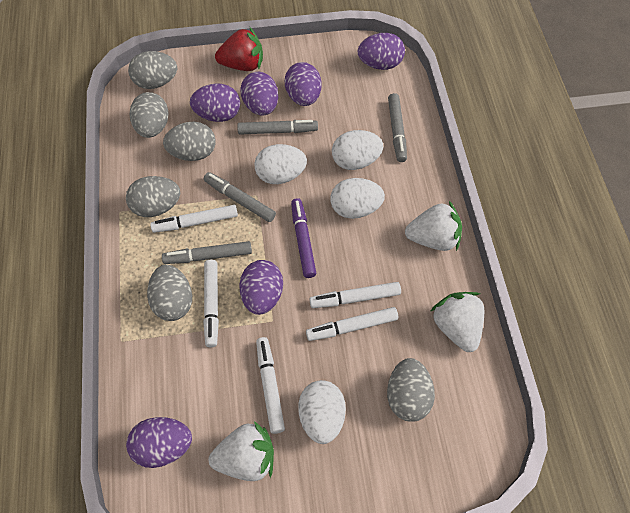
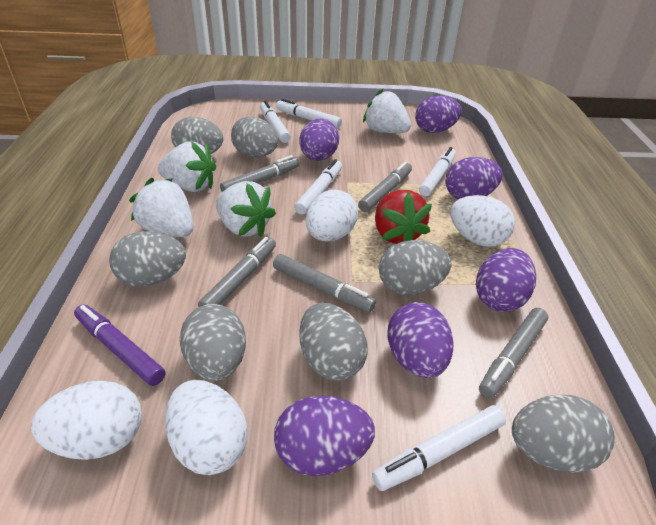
grey egg: 6 -> 7
grey marker: 4 -> 5
white strawberry: 3 -> 4

